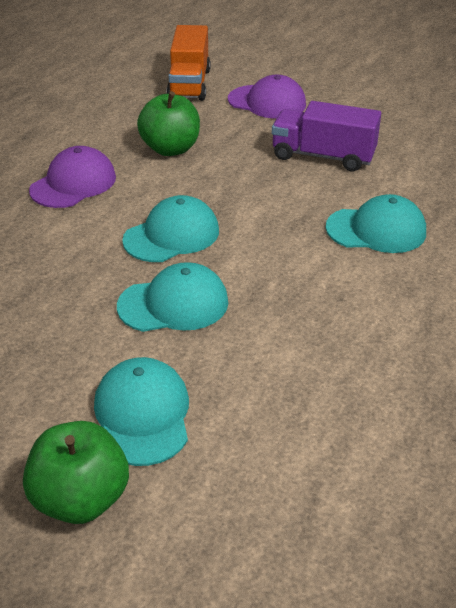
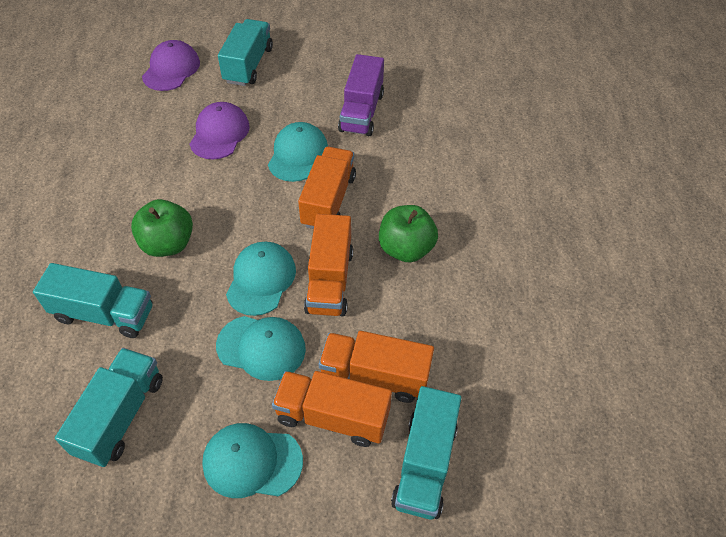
orange truck: 1 -> 4
turquoise truck: 0 -> 4

